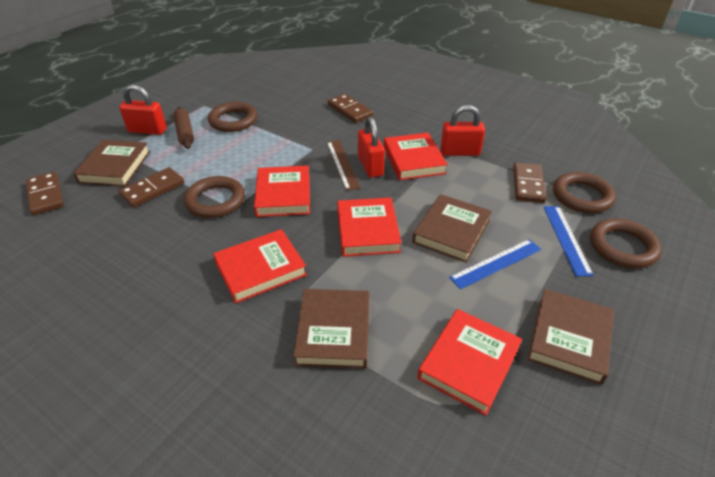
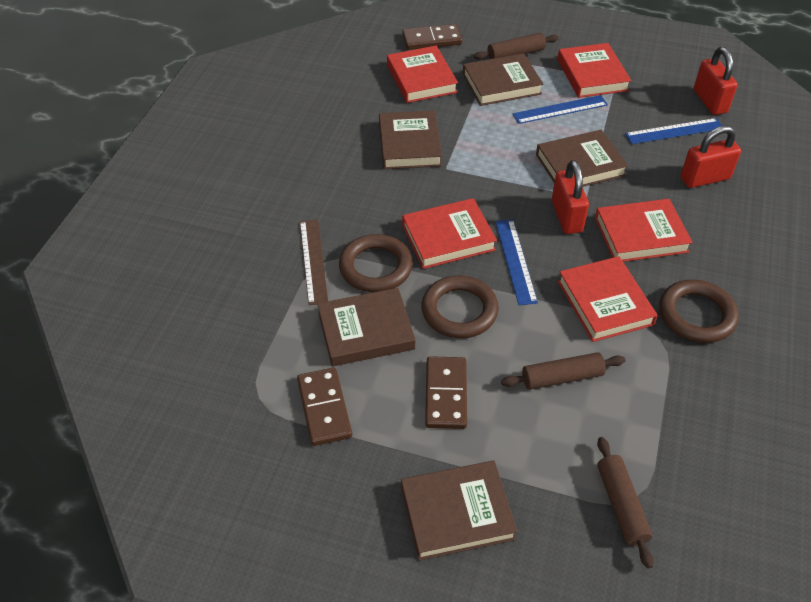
blue ruler: 2 -> 3
brown book: 4 -> 5
brown domino: 4 -> 3
brown ring: 4 -> 3
brown rolling pin: 1 -> 3

